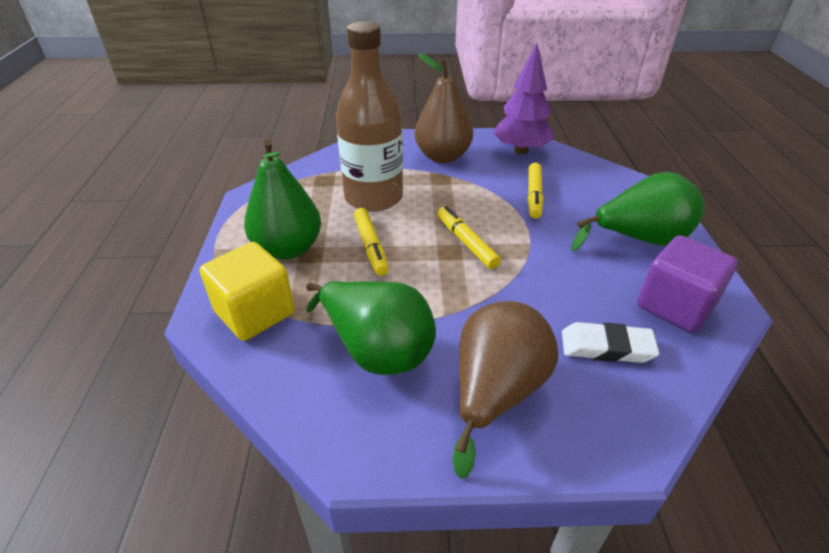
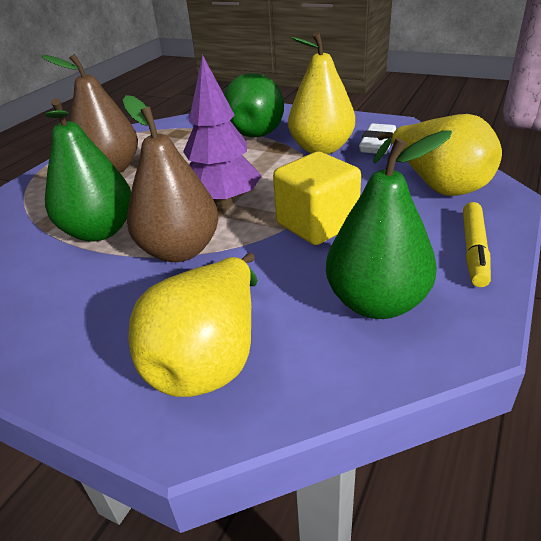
brown bottle: 1 -> 0
purple cube: 1 -> 0
yellow marker: 3 -> 1
yellow pear: 0 -> 3

